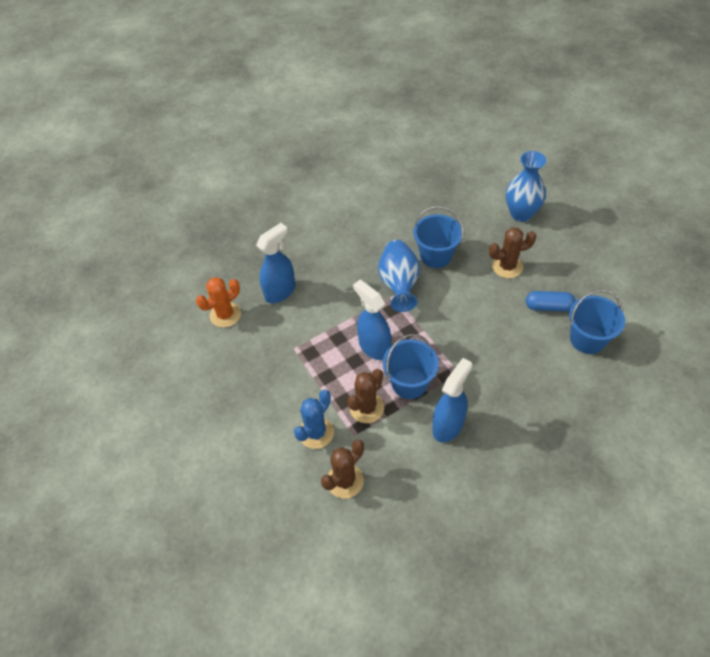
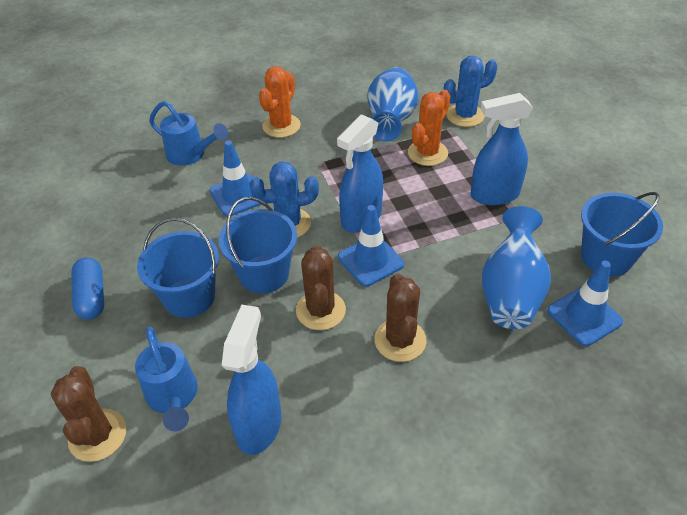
blue cactus: 1 -> 2
blue traffic cone: 0 -> 3
blue watering can: 0 -> 2
orange cactus: 1 -> 2

